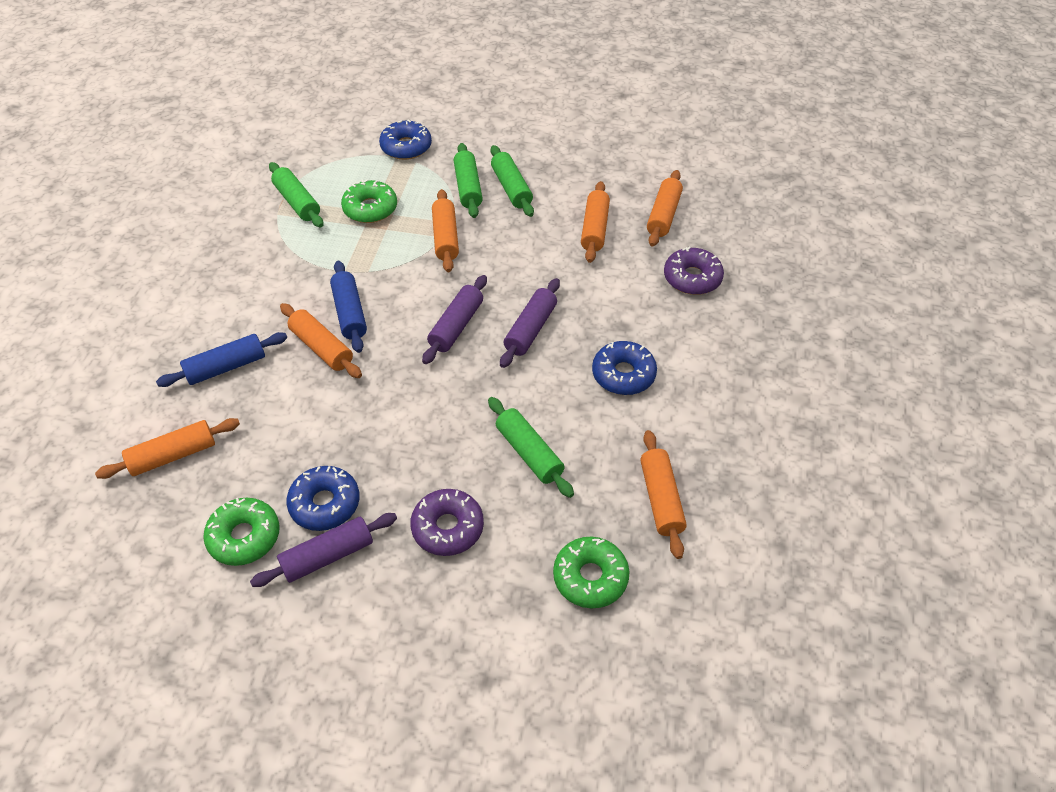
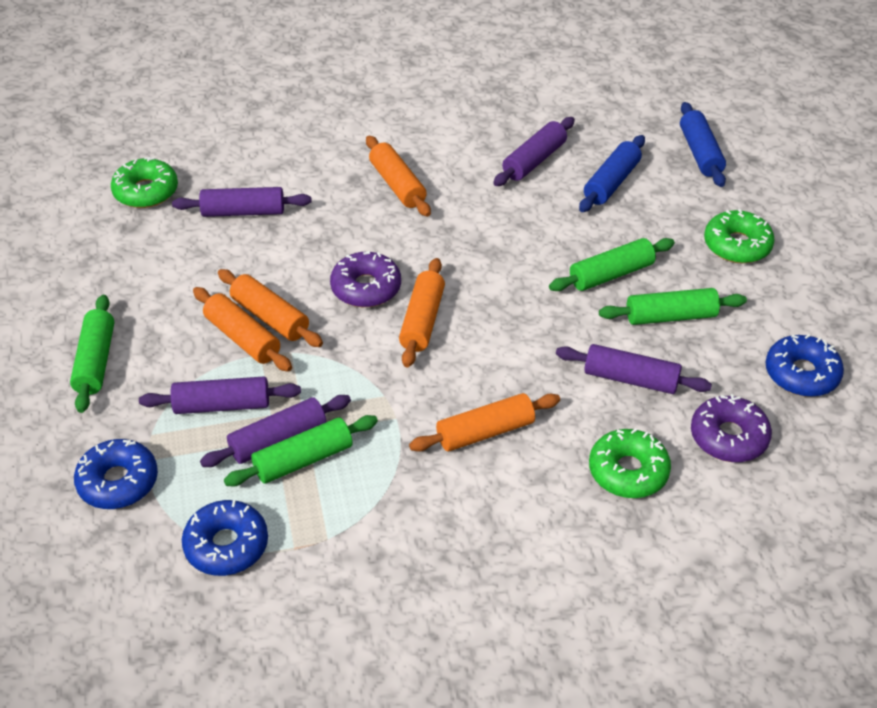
orange rolling pin: 6 -> 5
purple rolling pin: 3 -> 5

